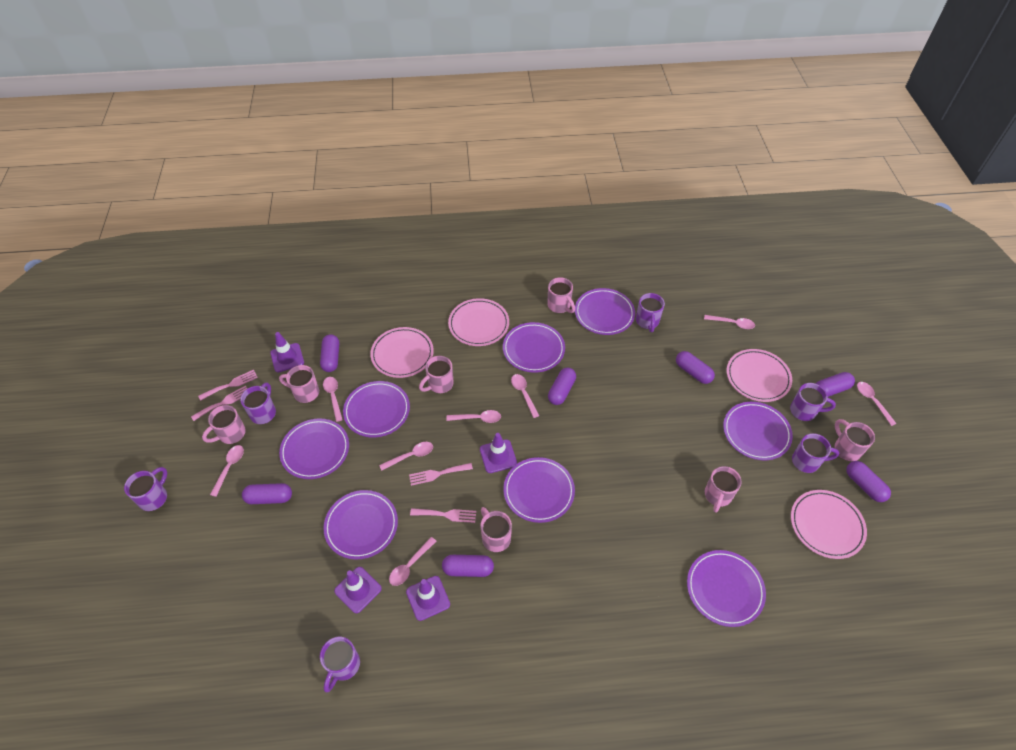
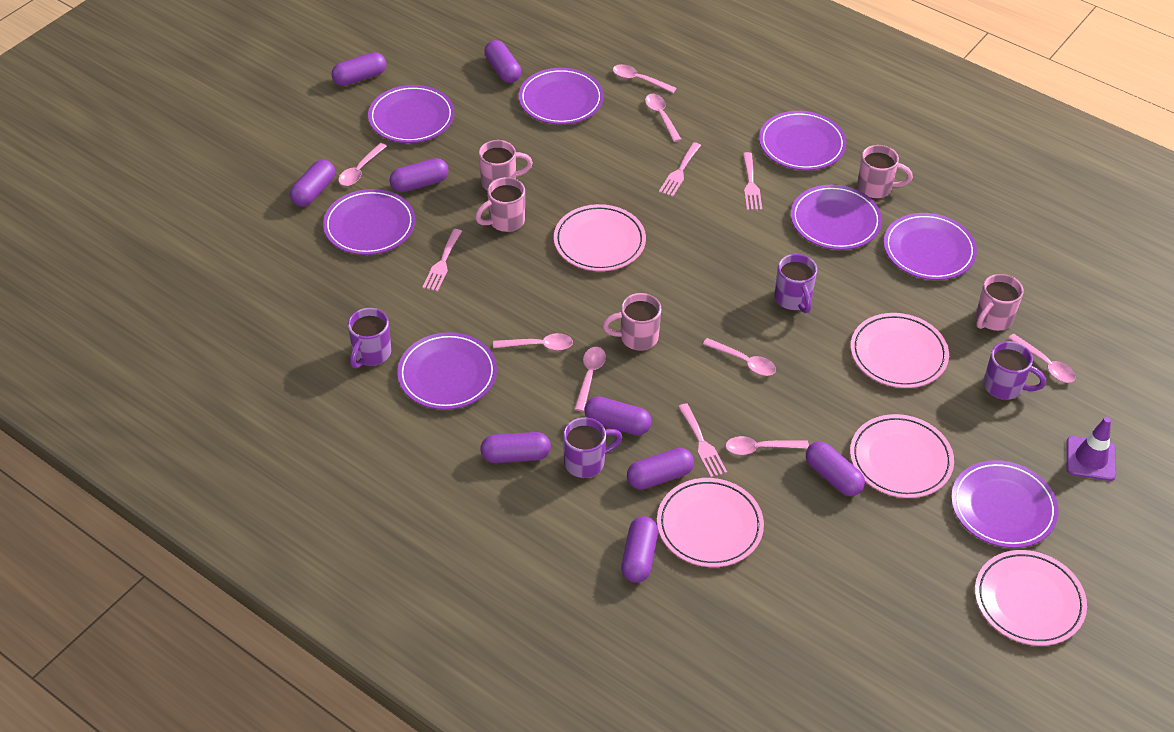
pink mug: 7 -> 5
pink plate: 4 -> 5
purple capsule: 7 -> 9
purple mug: 6 -> 4
purple traffic cone: 4 -> 1

